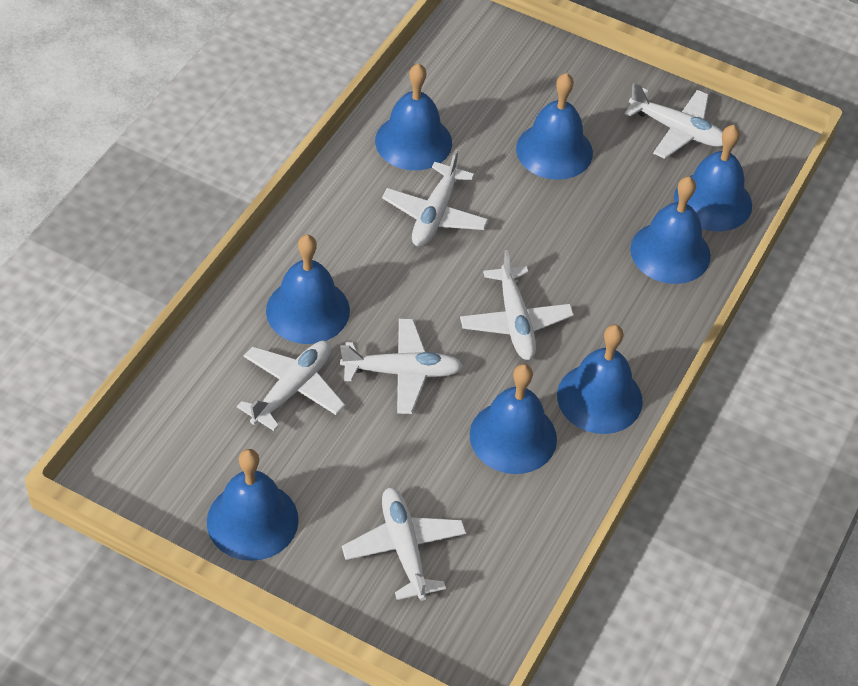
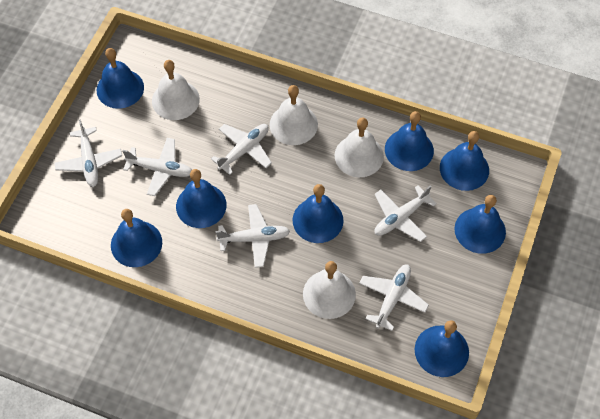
white bell: 0 -> 4

